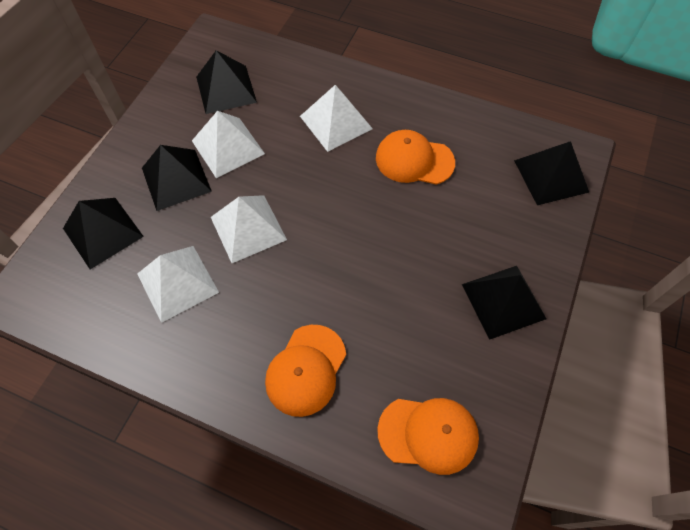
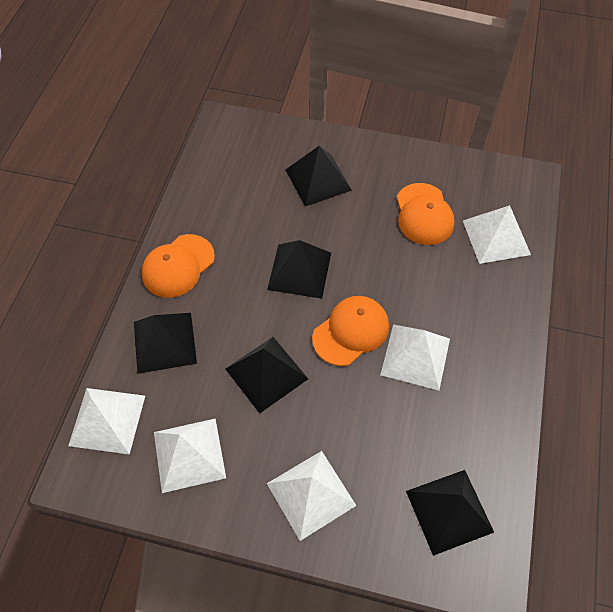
white pyramid: 4 -> 5

